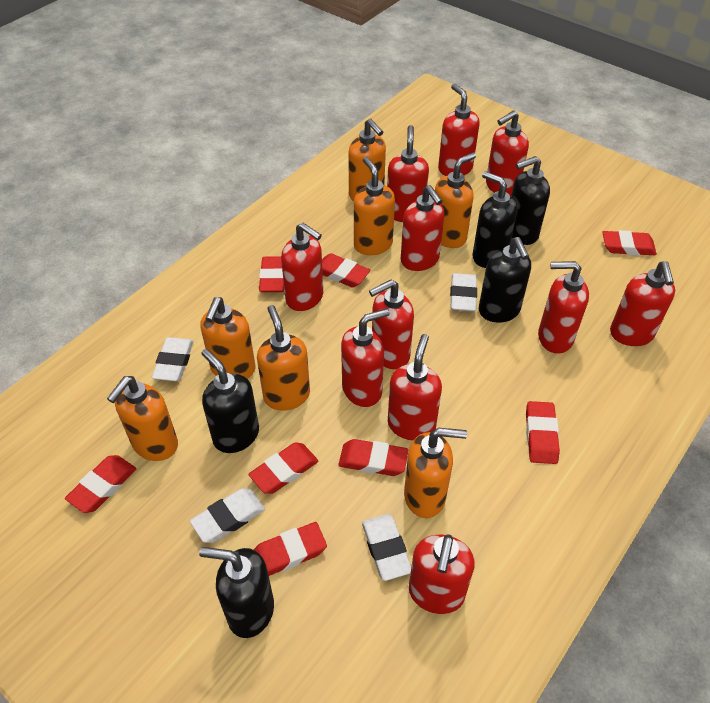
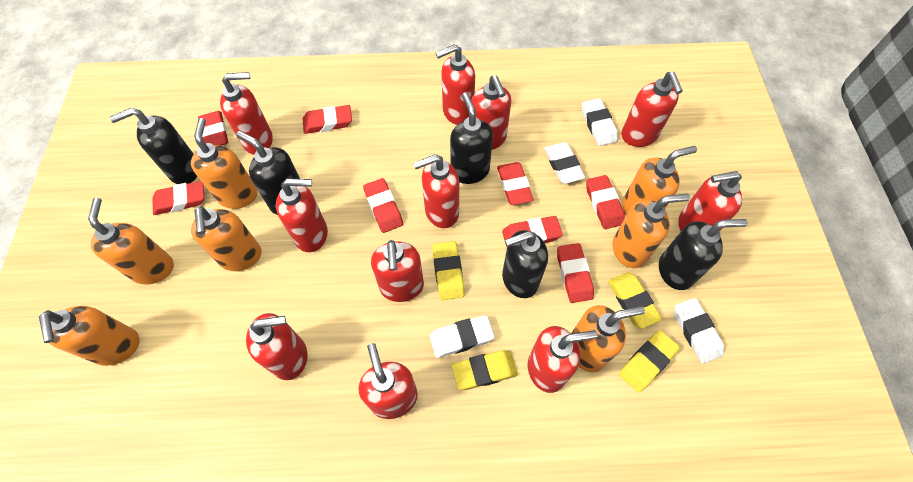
yellow eraser: 0 -> 4

